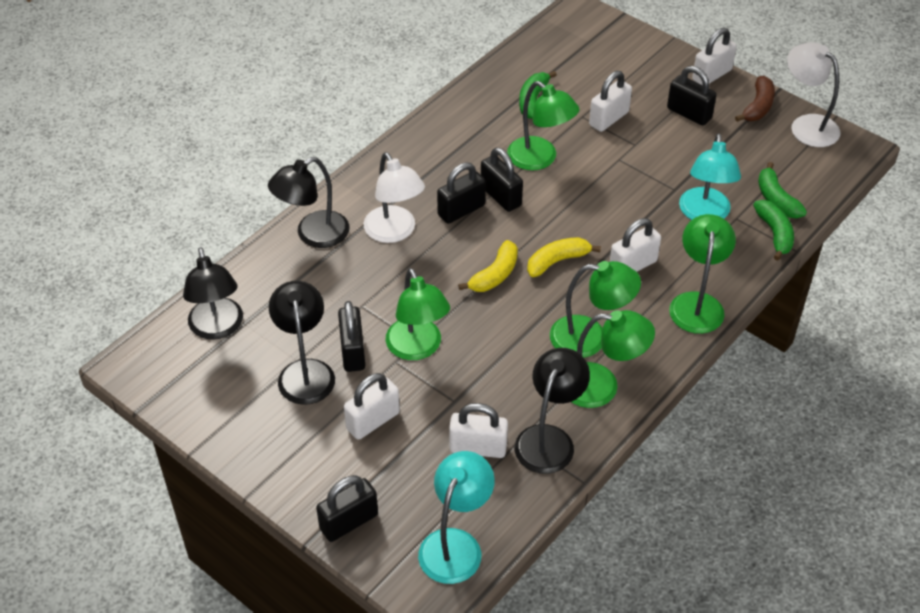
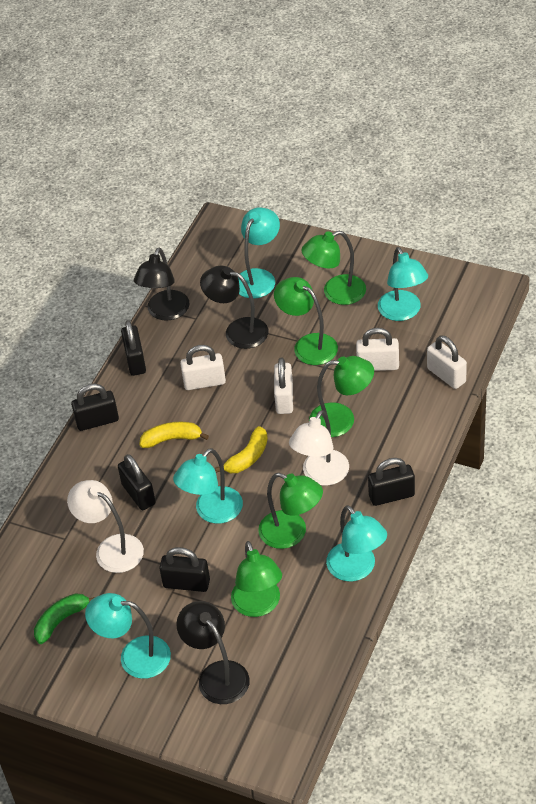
black lamp: 4 -> 3
brown banana: 1 -> 0
green banana: 3 -> 1
turquoise lamp: 2 -> 5
white padlock: 5 -> 4

